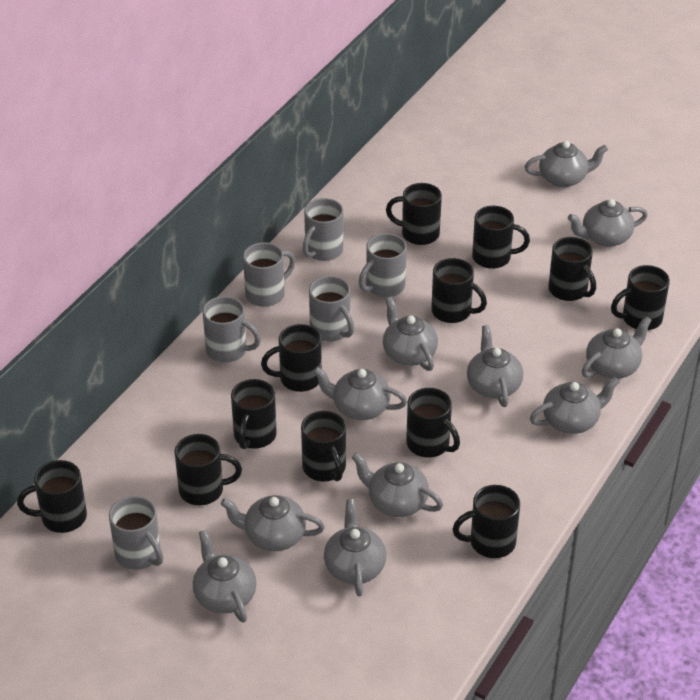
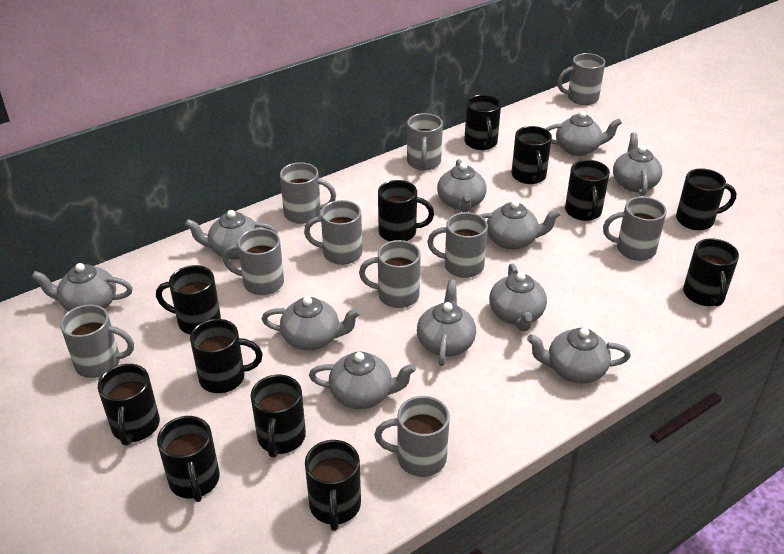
grey mug: 6 -> 10

